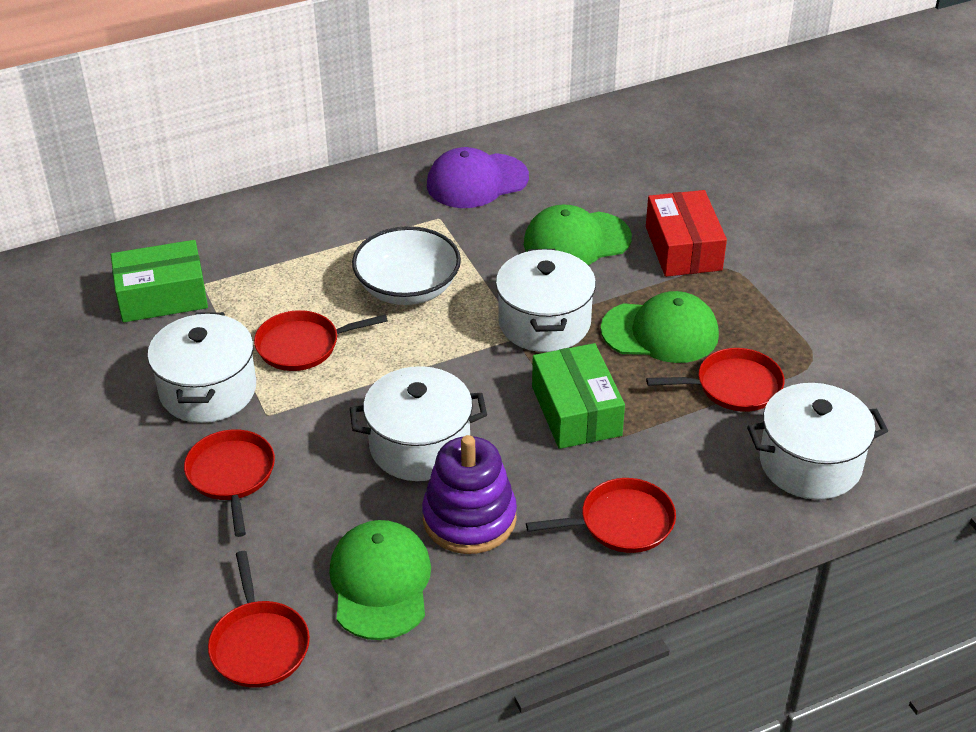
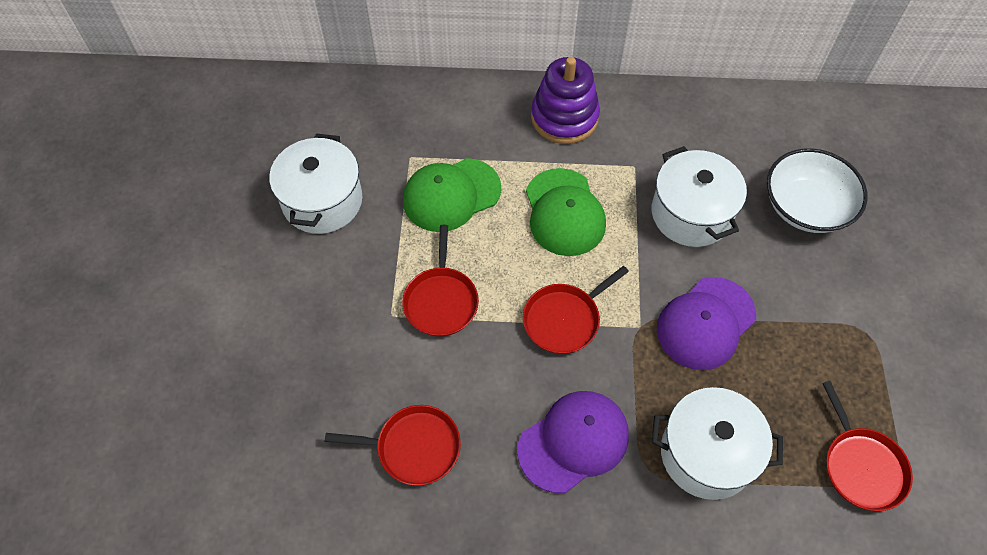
green box: 2 -> 0
green cap: 3 -> 2
purple cap: 1 -> 2
red box: 1 -> 0
red pan: 5 -> 4
white pot: 4 -> 3

